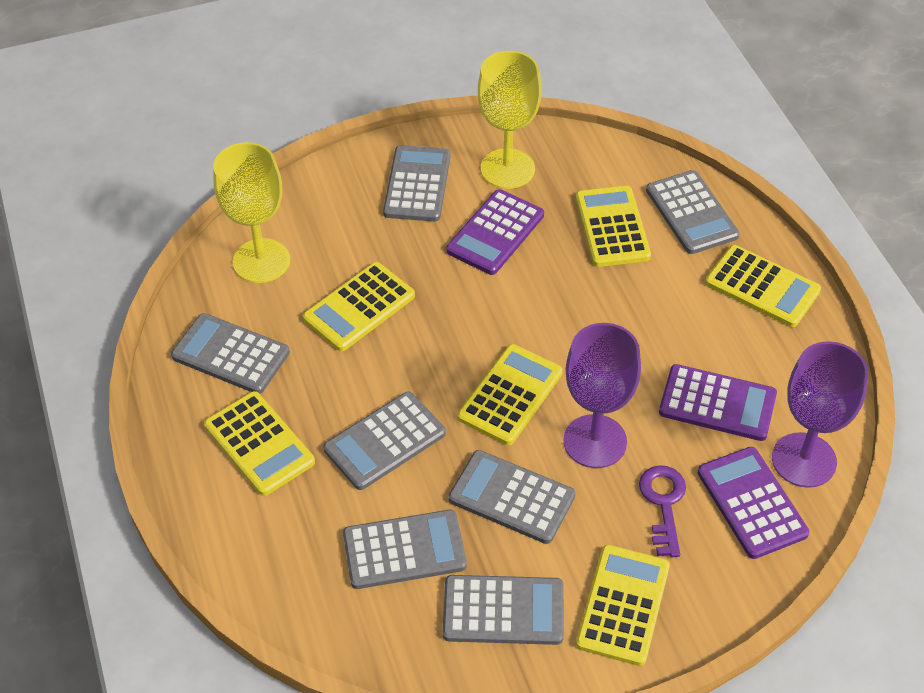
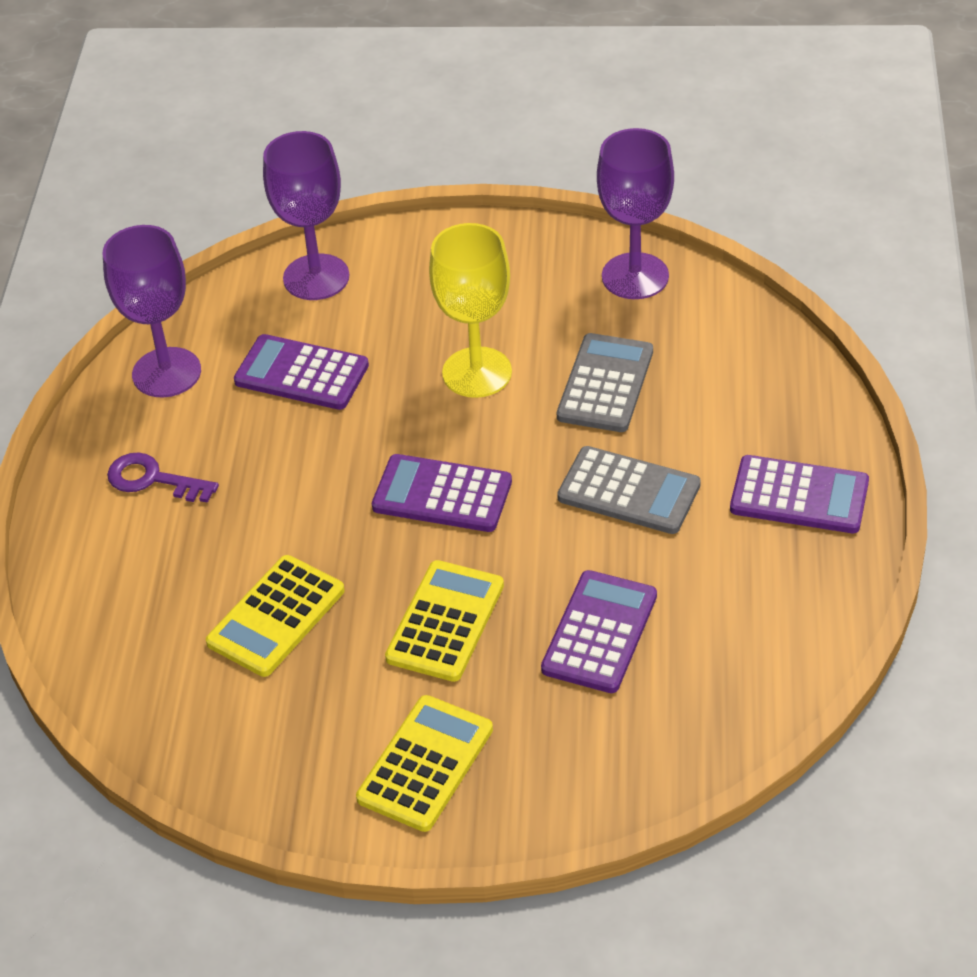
grey calculator: 7 -> 2
purple calculator: 3 -> 4
purple goblet: 2 -> 3
yellow calculator: 6 -> 3
yellow goblet: 2 -> 1

